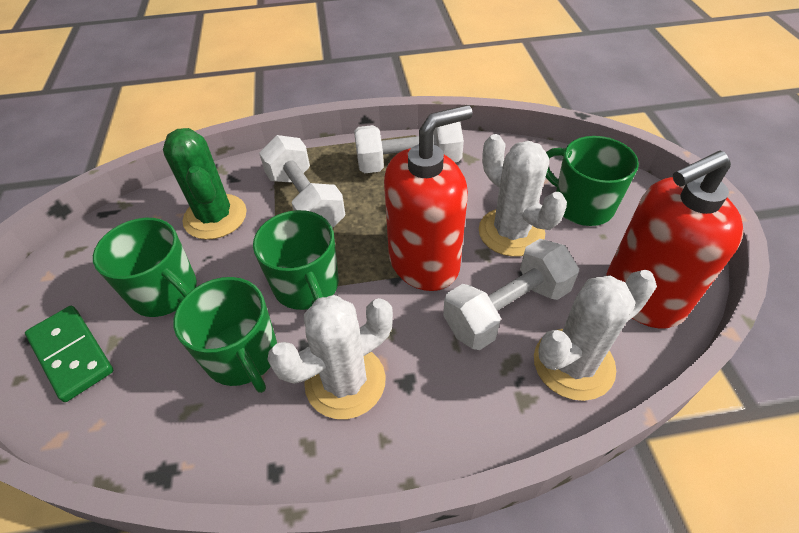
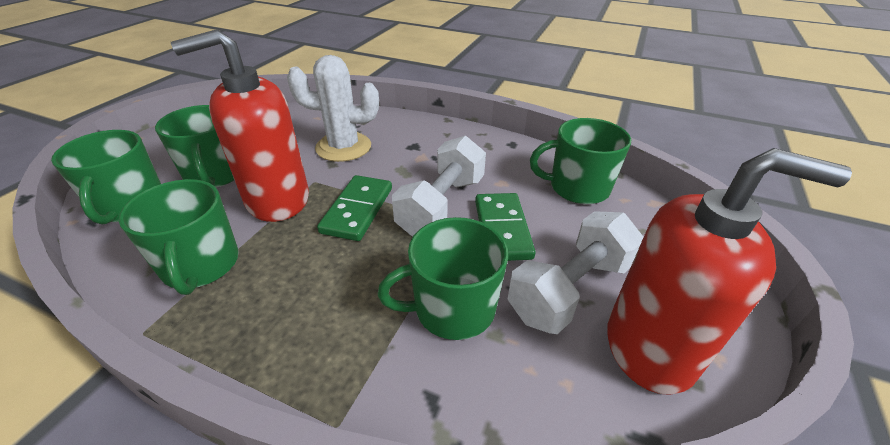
green cactus: 1 -> 0
green domino: 1 -> 2
green mug: 4 -> 5
white cactus: 3 -> 1
white dumbbell: 3 -> 2

